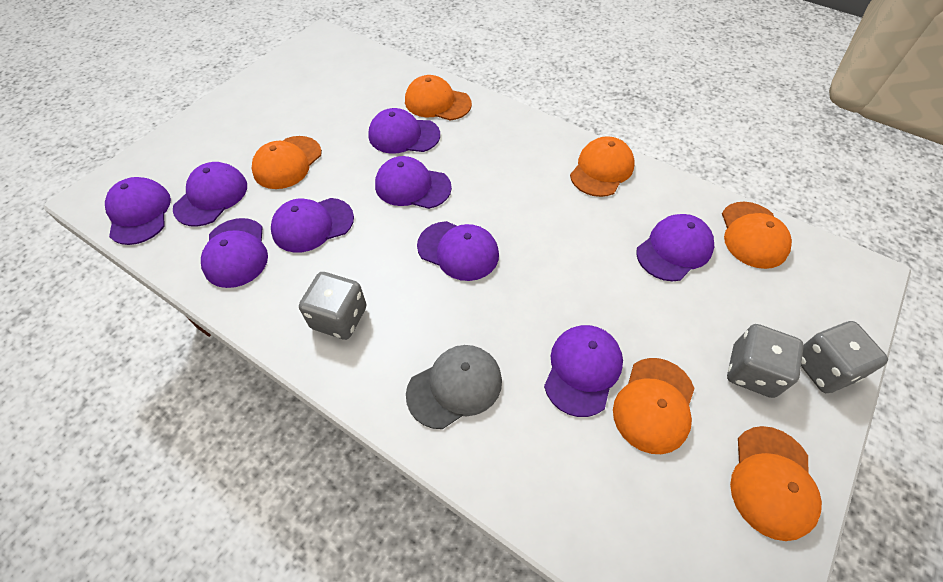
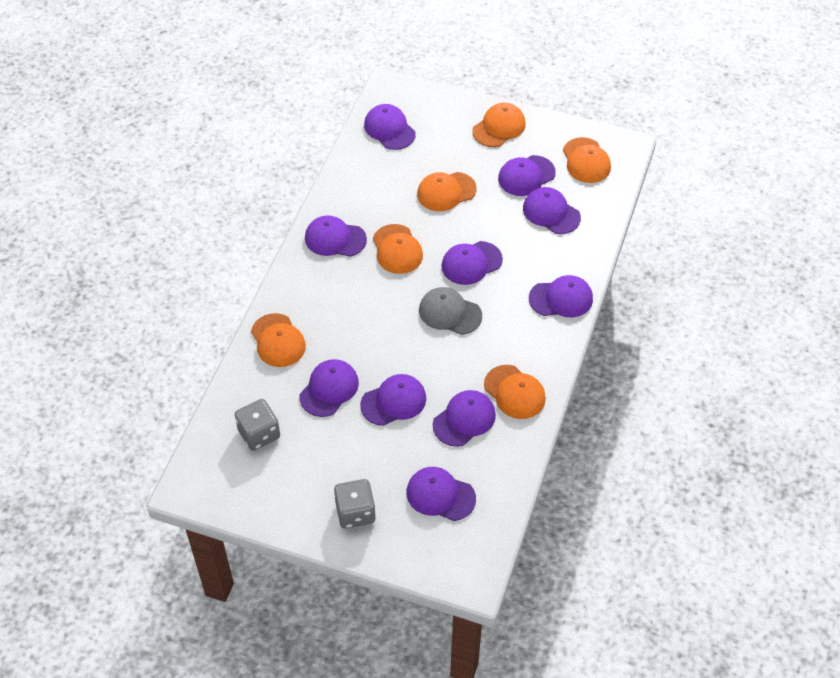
grey dice: 3 -> 2
purple cap: 9 -> 10

